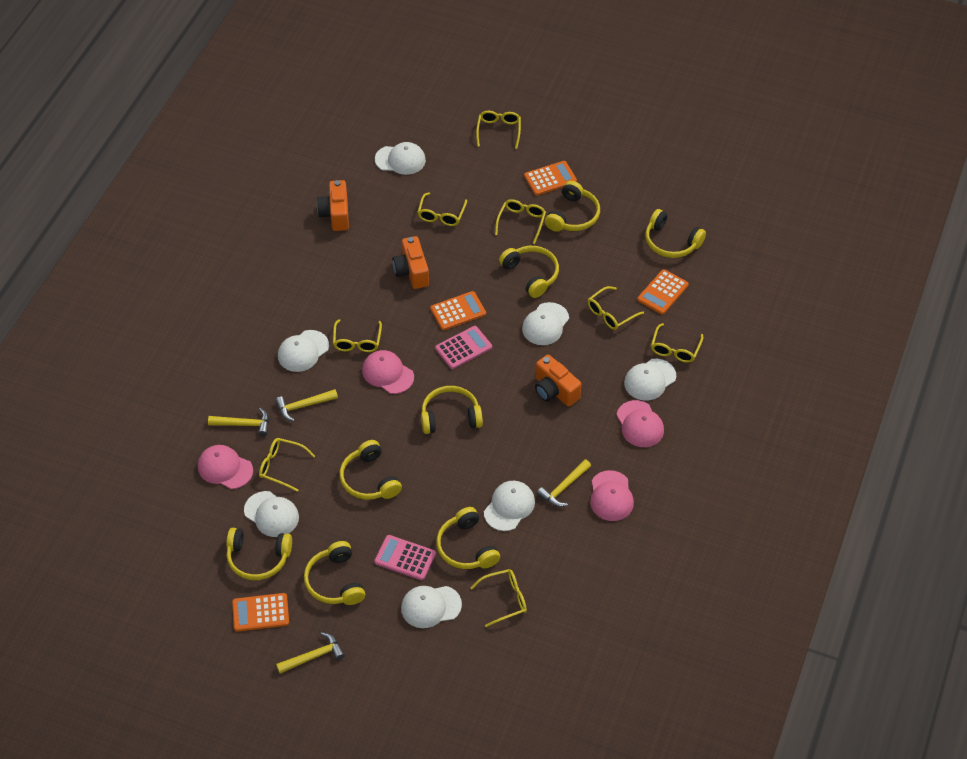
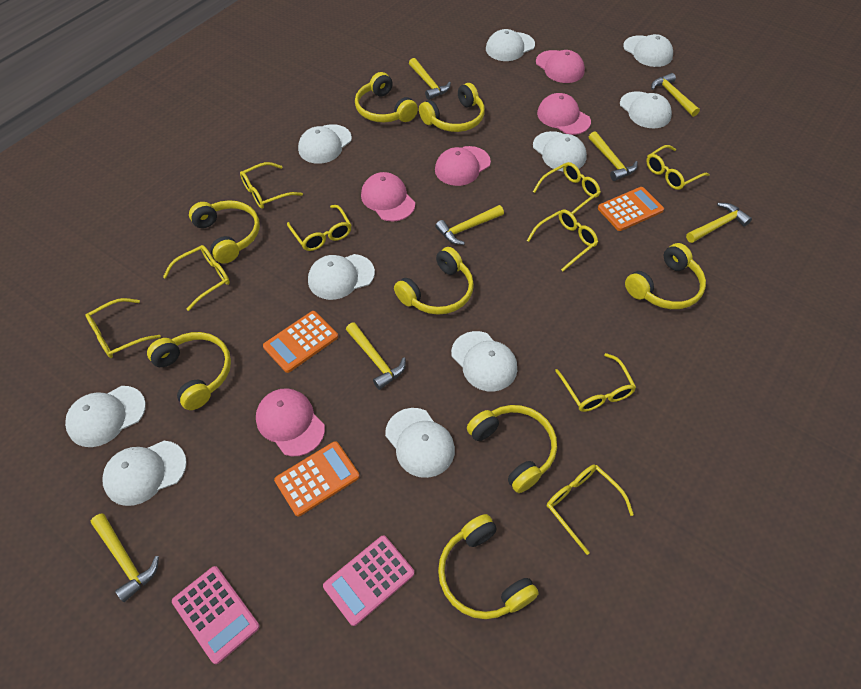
orange calculator: 4 -> 3
orange camera: 3 -> 0
pink cap: 4 -> 5
white cap: 7 -> 10
yellow glasses: 8 -> 9
yellow hammer: 4 -> 7

